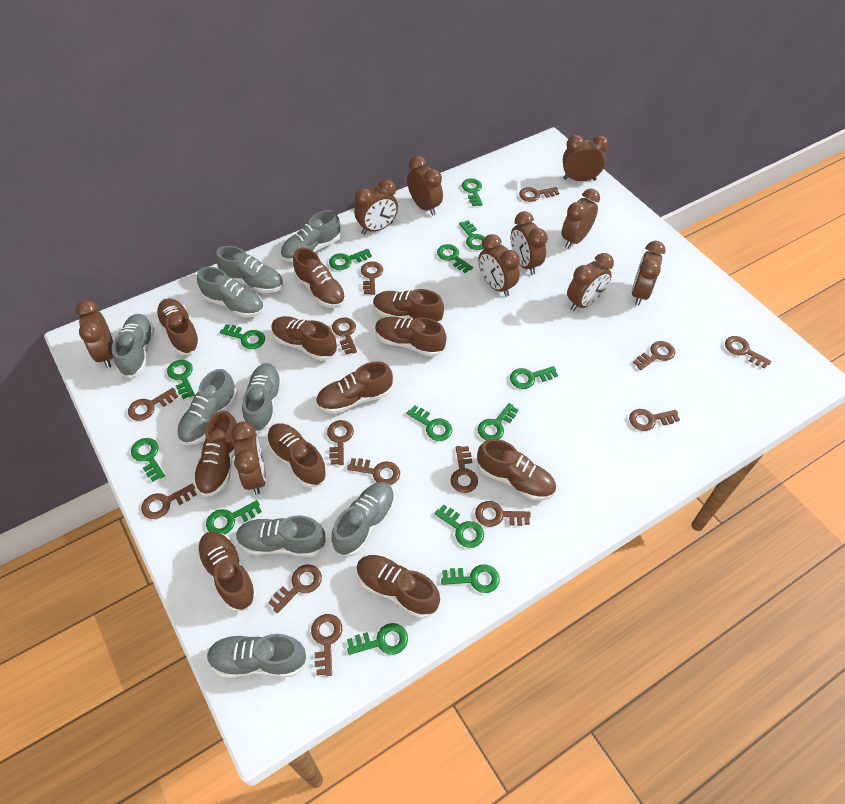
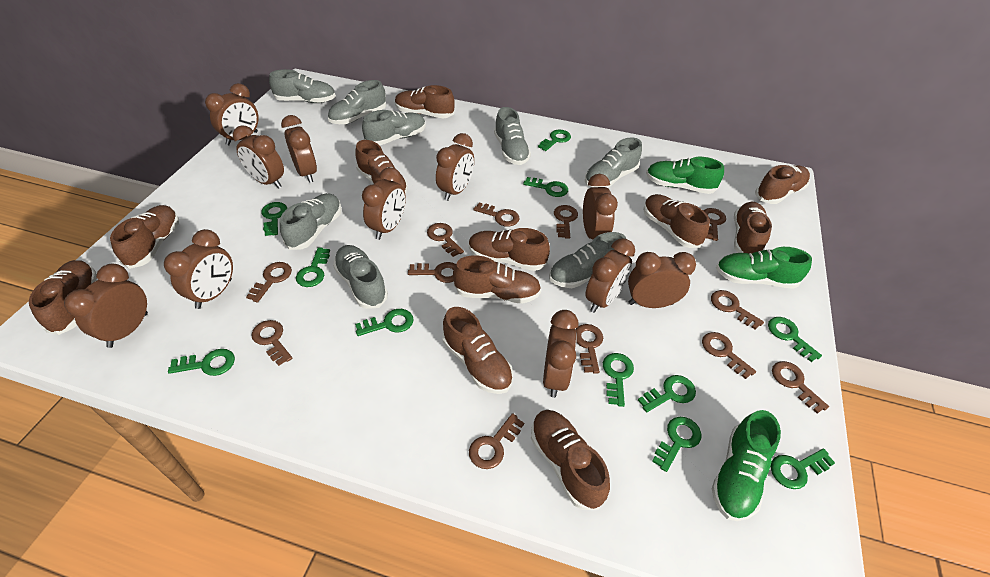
brown clock: 10 -> 11
brown key: 14 -> 12
green key: 14 -> 11
green shoe: 0 -> 3
grey shoe: 9 -> 8

